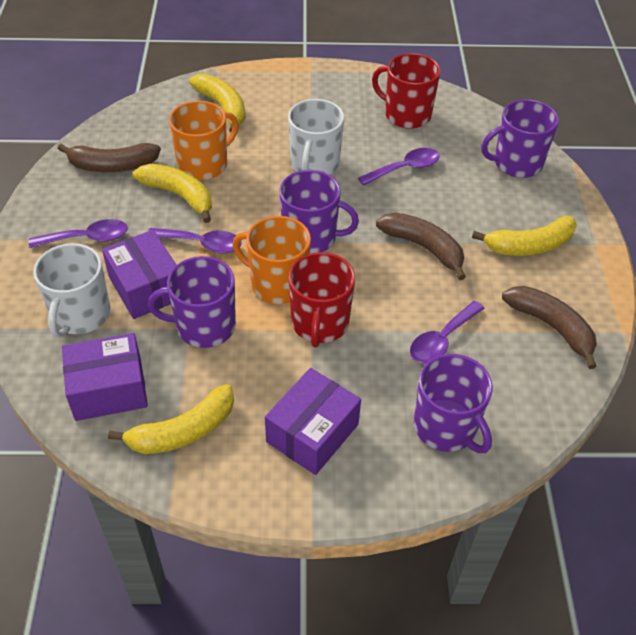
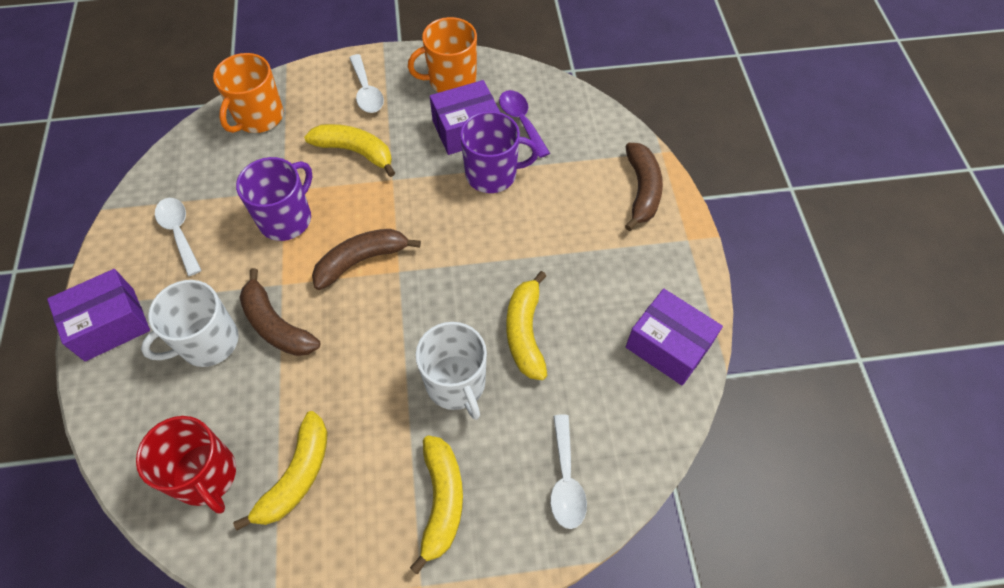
purple mug: 4 -> 2
purple spoon: 4 -> 1
red mug: 2 -> 1
white spoon: 0 -> 3

